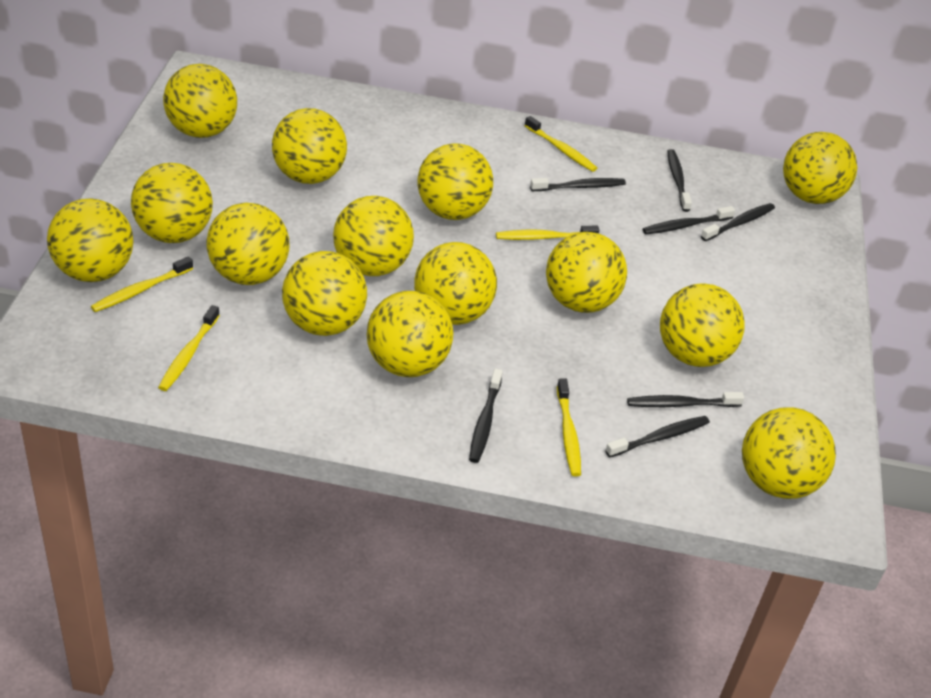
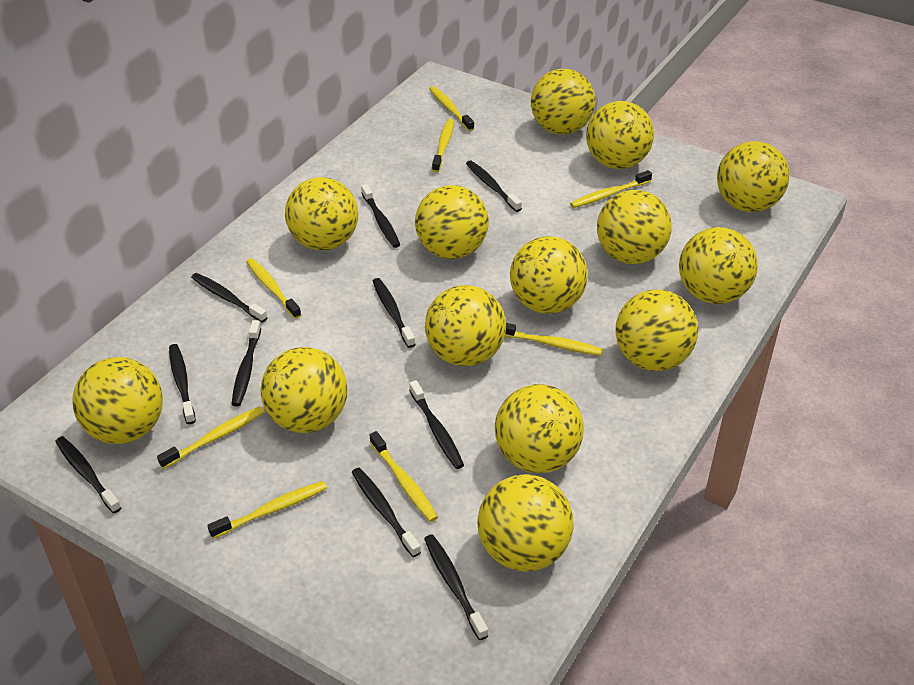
black toothbrush: 7 -> 10
yellow toothbrush: 5 -> 8

